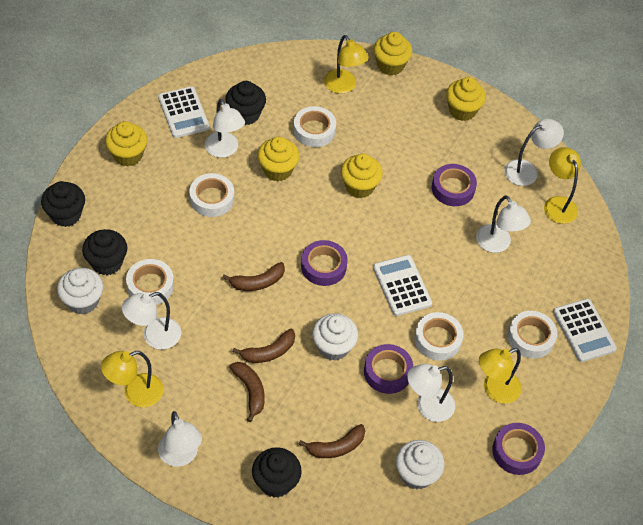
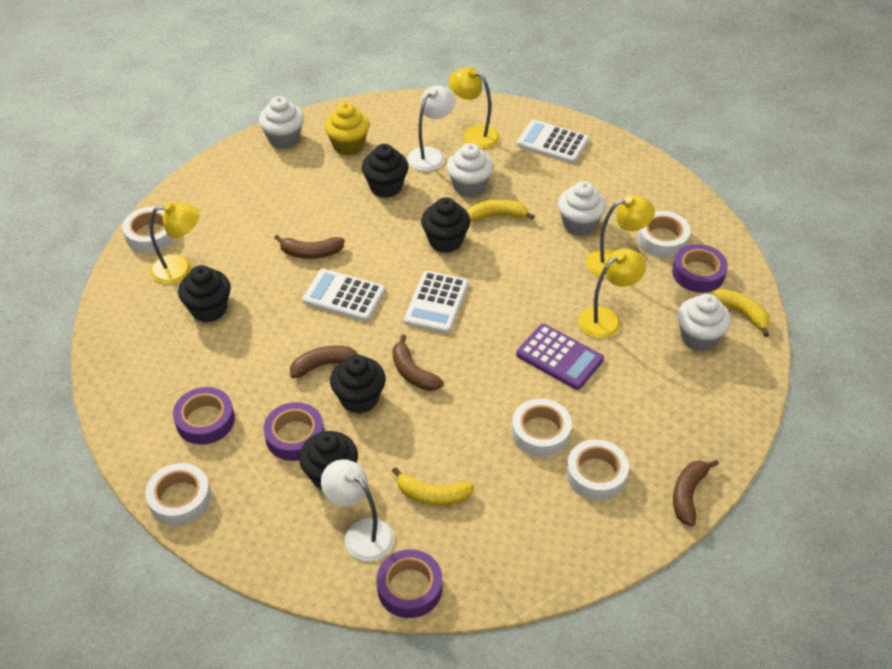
black cupcake: 4 -> 5
purple calculator: 0 -> 1
white cupcake: 3 -> 4
white lamp: 6 -> 2
yellow banana: 0 -> 3
yellow cupcake: 5 -> 1

